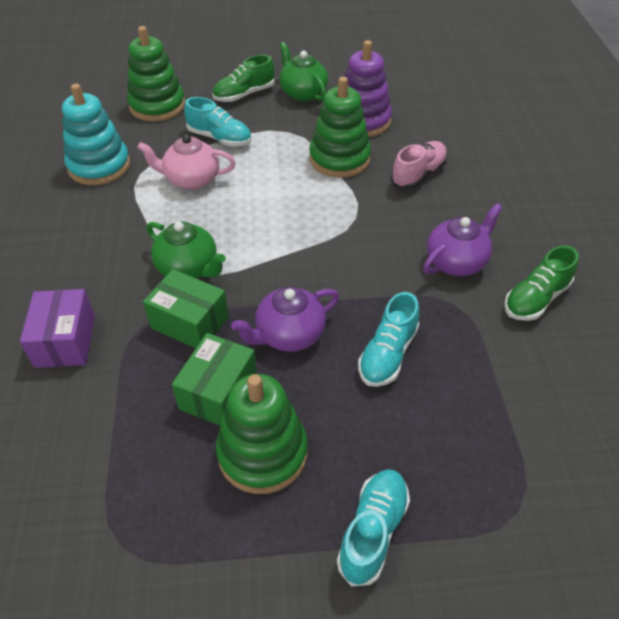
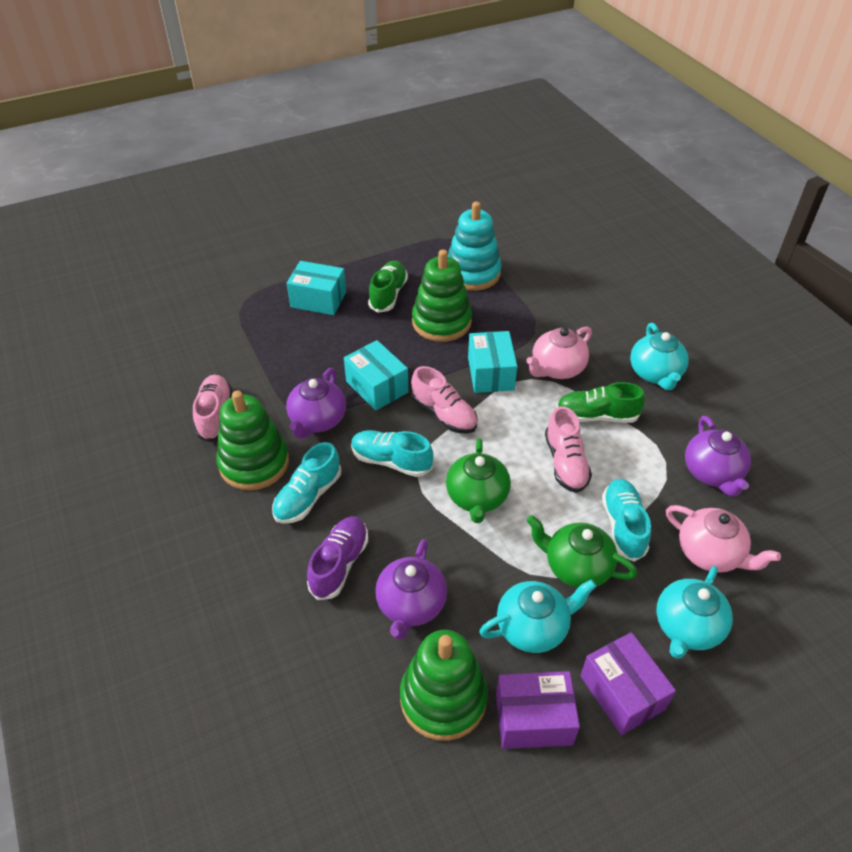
green box: 2 -> 0
pink shoe: 1 -> 3
pink teapot: 1 -> 2
purple box: 1 -> 2
purple shoe: 0 -> 1
purple stacking toy: 1 -> 0
purple teapot: 2 -> 3
turquoise box: 0 -> 3
turquoise teapot: 0 -> 3

